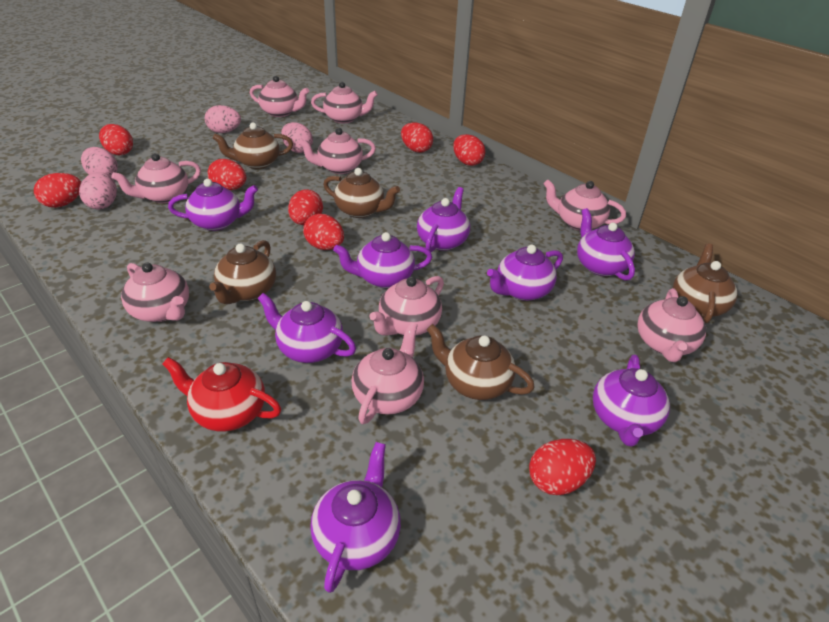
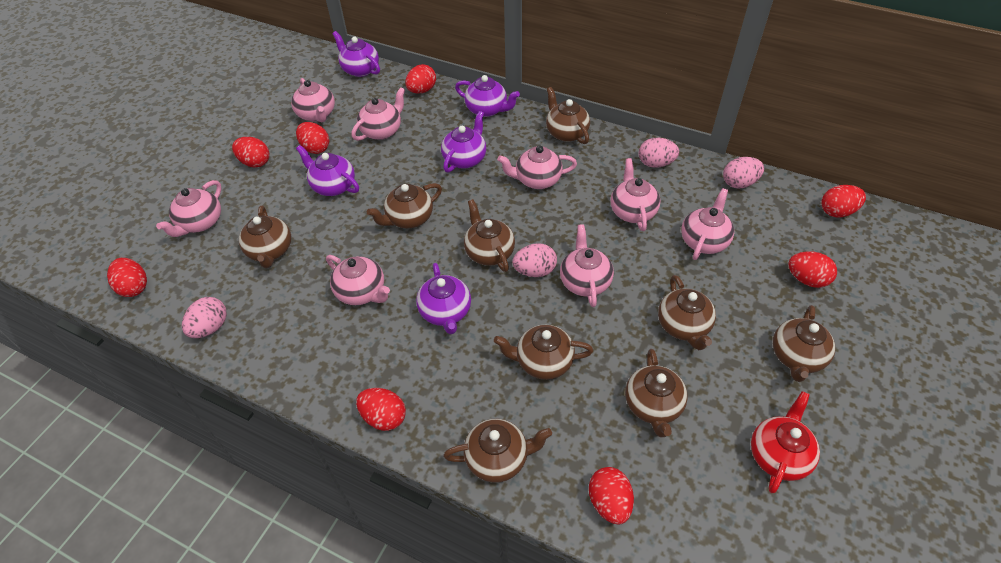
brown teapot: 5 -> 9
pink teapot: 9 -> 8
purple teapot: 8 -> 5

